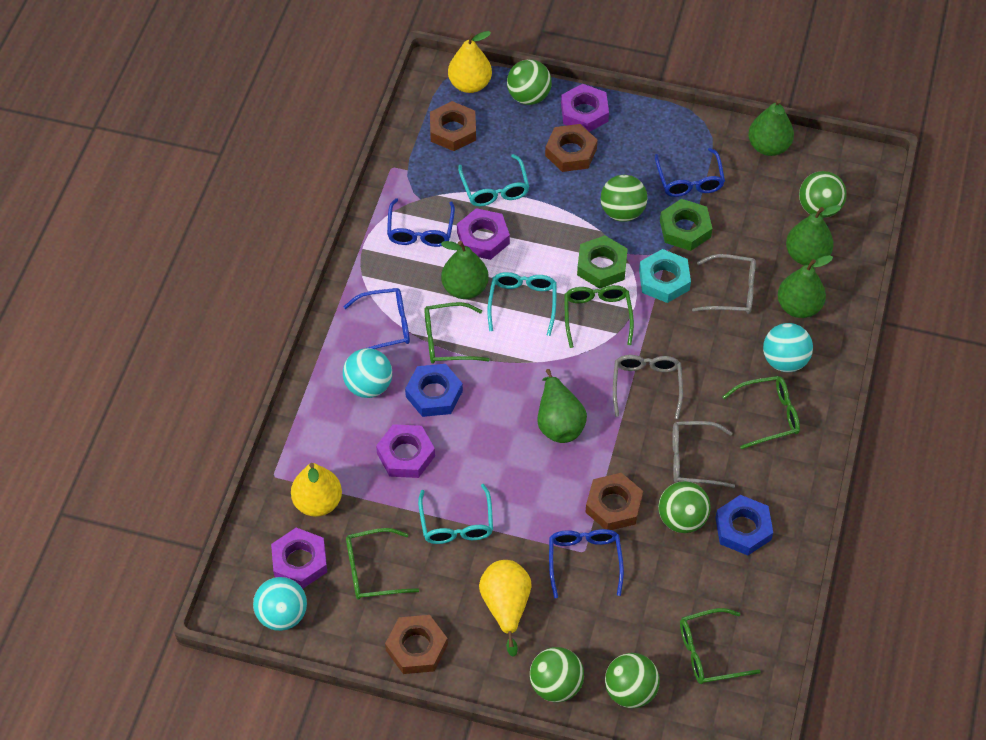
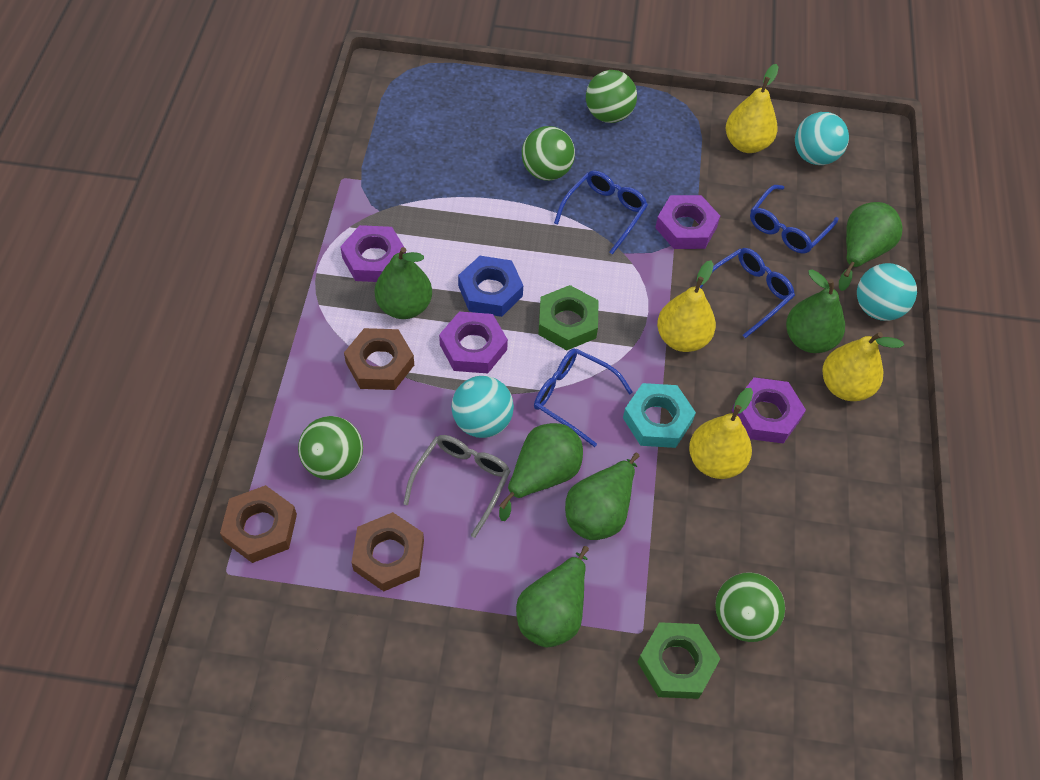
blue nut: 2 -> 1
brown nut: 4 -> 3
green ball: 6 -> 4
green glasses: 5 -> 0
green pear: 5 -> 6
grey glasses: 3 -> 1
turquoise glasses: 3 -> 0
yellow pear: 3 -> 4

